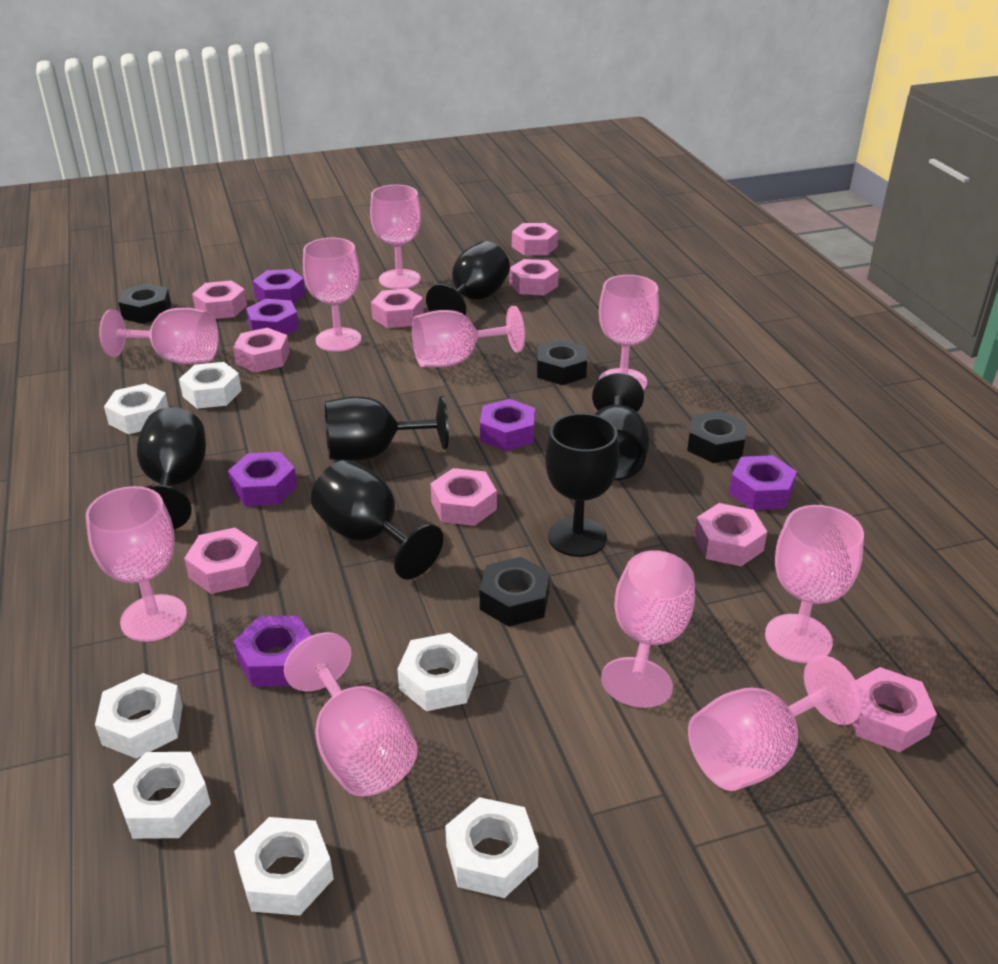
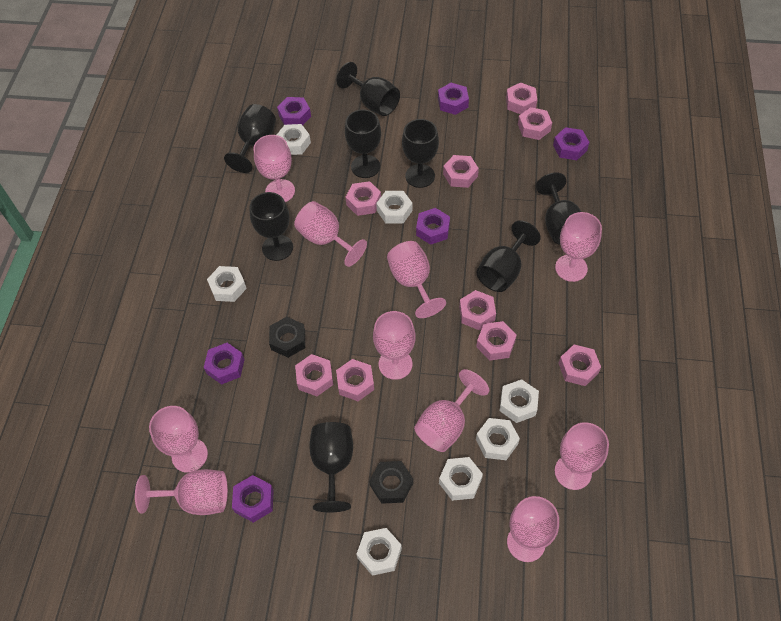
black goblet: 6 -> 8
black nut: 4 -> 2

